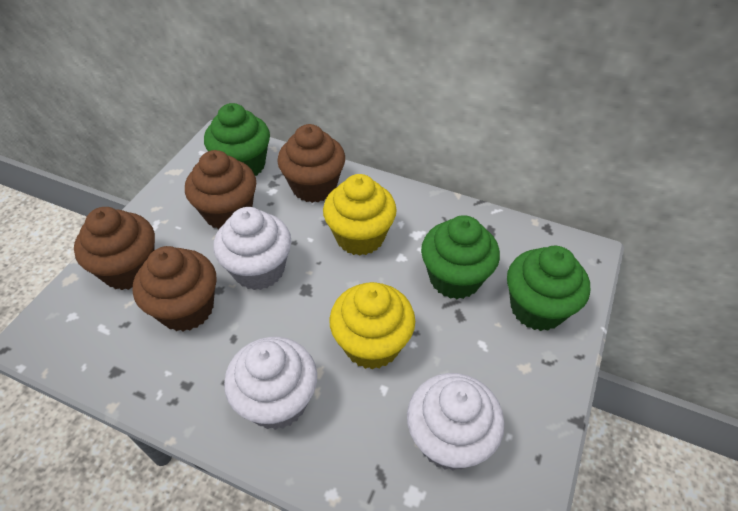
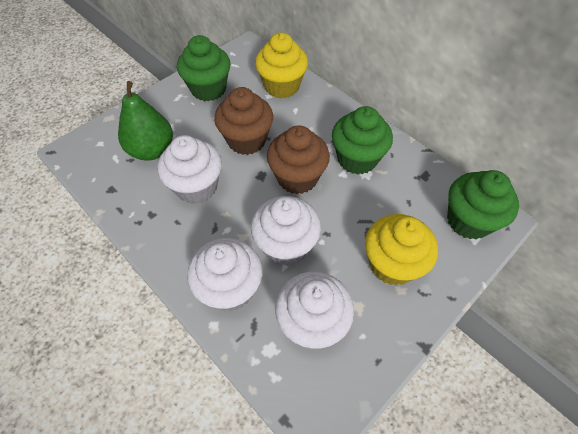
brown cupcake: 4 -> 2
green pear: 0 -> 1
white cupcake: 3 -> 4

